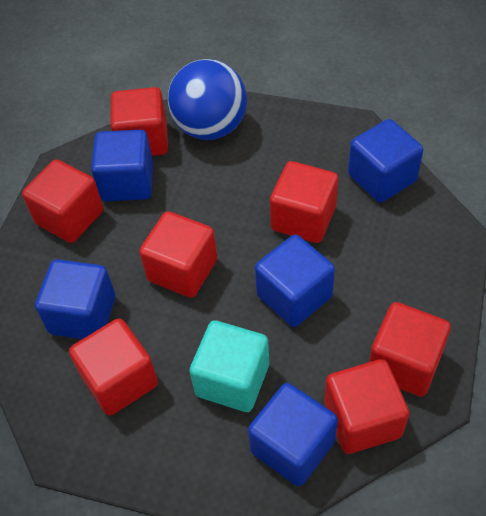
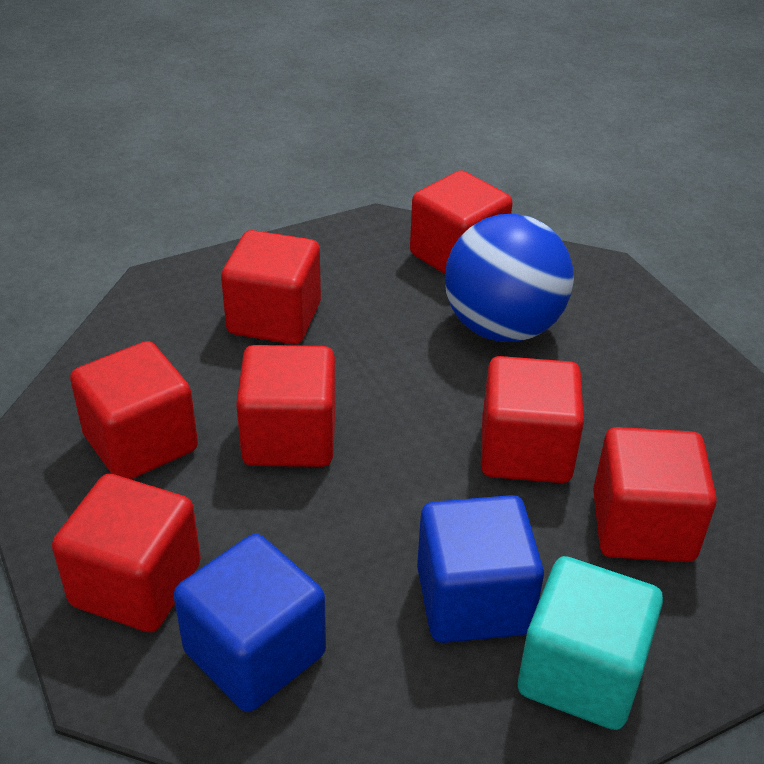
blue cube: 5 -> 2

